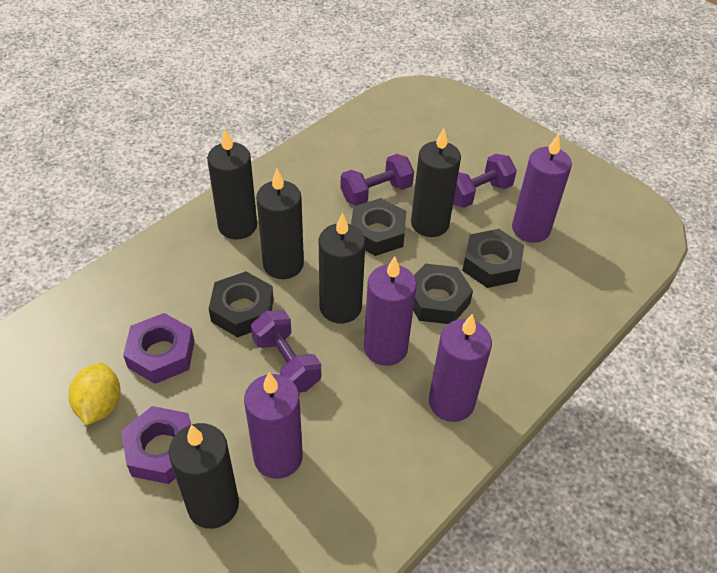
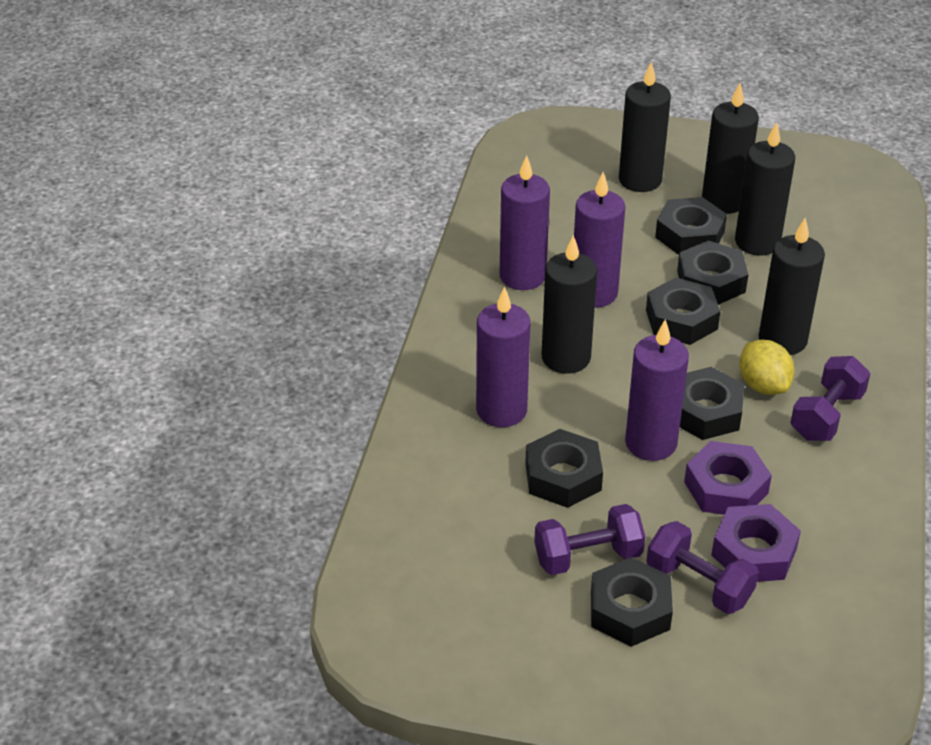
black nut: 4 -> 6

